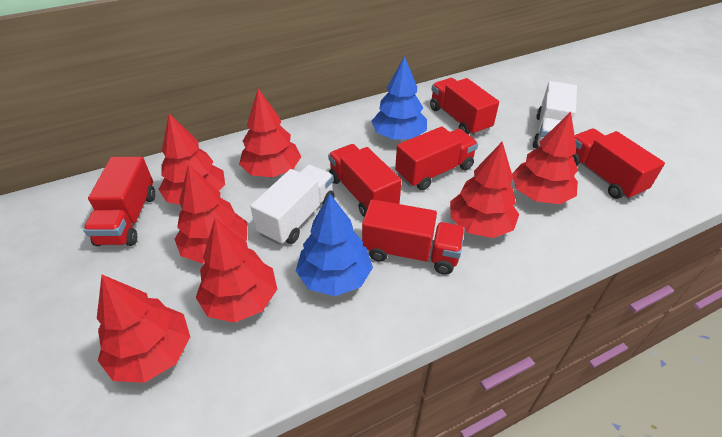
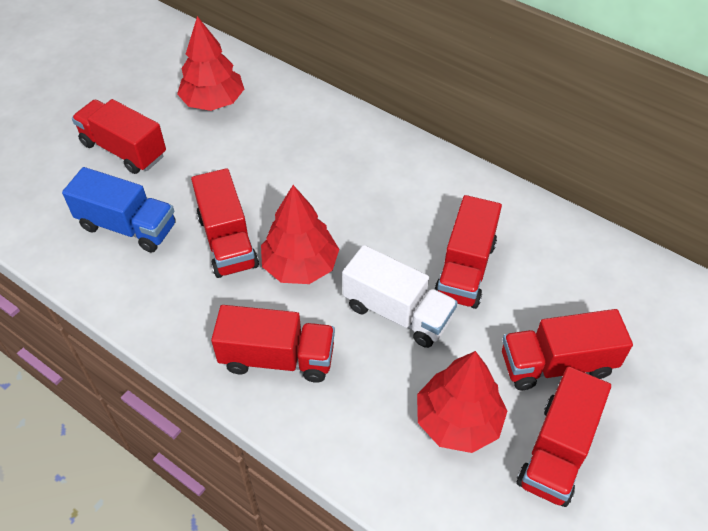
blue tree: 2 -> 0
blue truck: 0 -> 1
red tree: 7 -> 3
white truck: 2 -> 1

